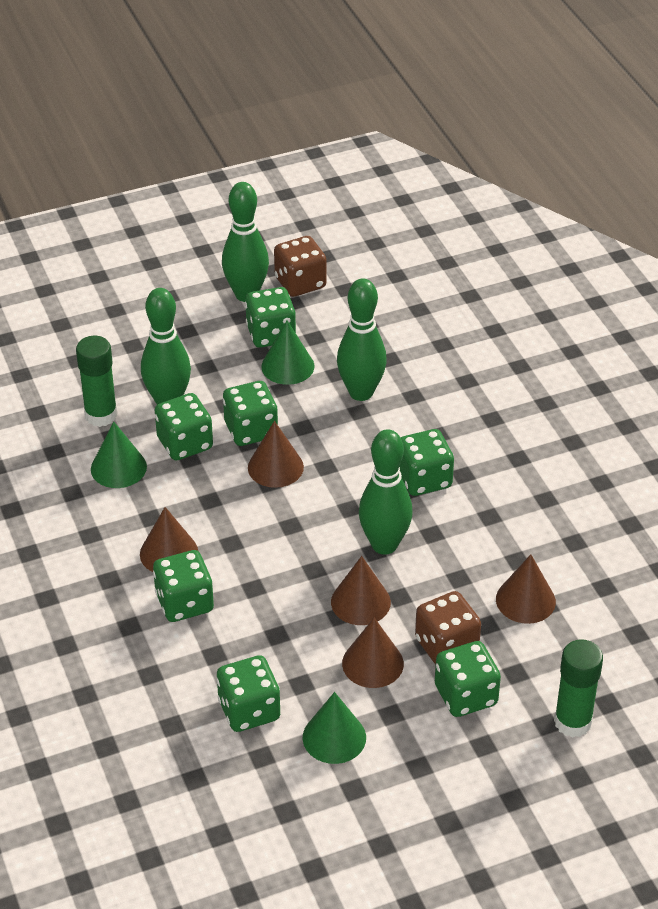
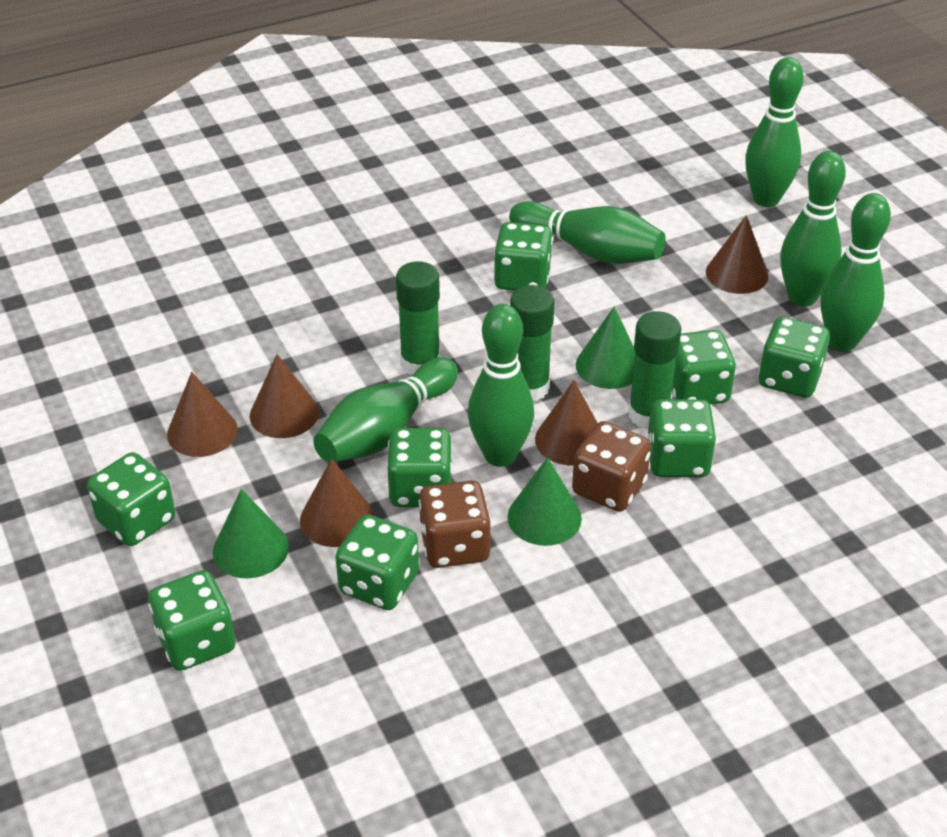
green bowling pin: 4 -> 6
green dice: 7 -> 8
green glue stick: 2 -> 3

